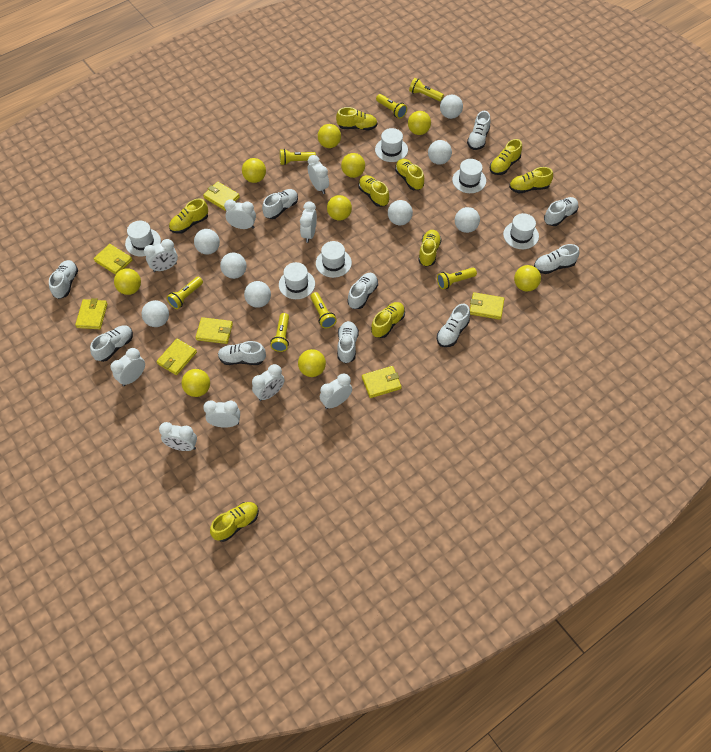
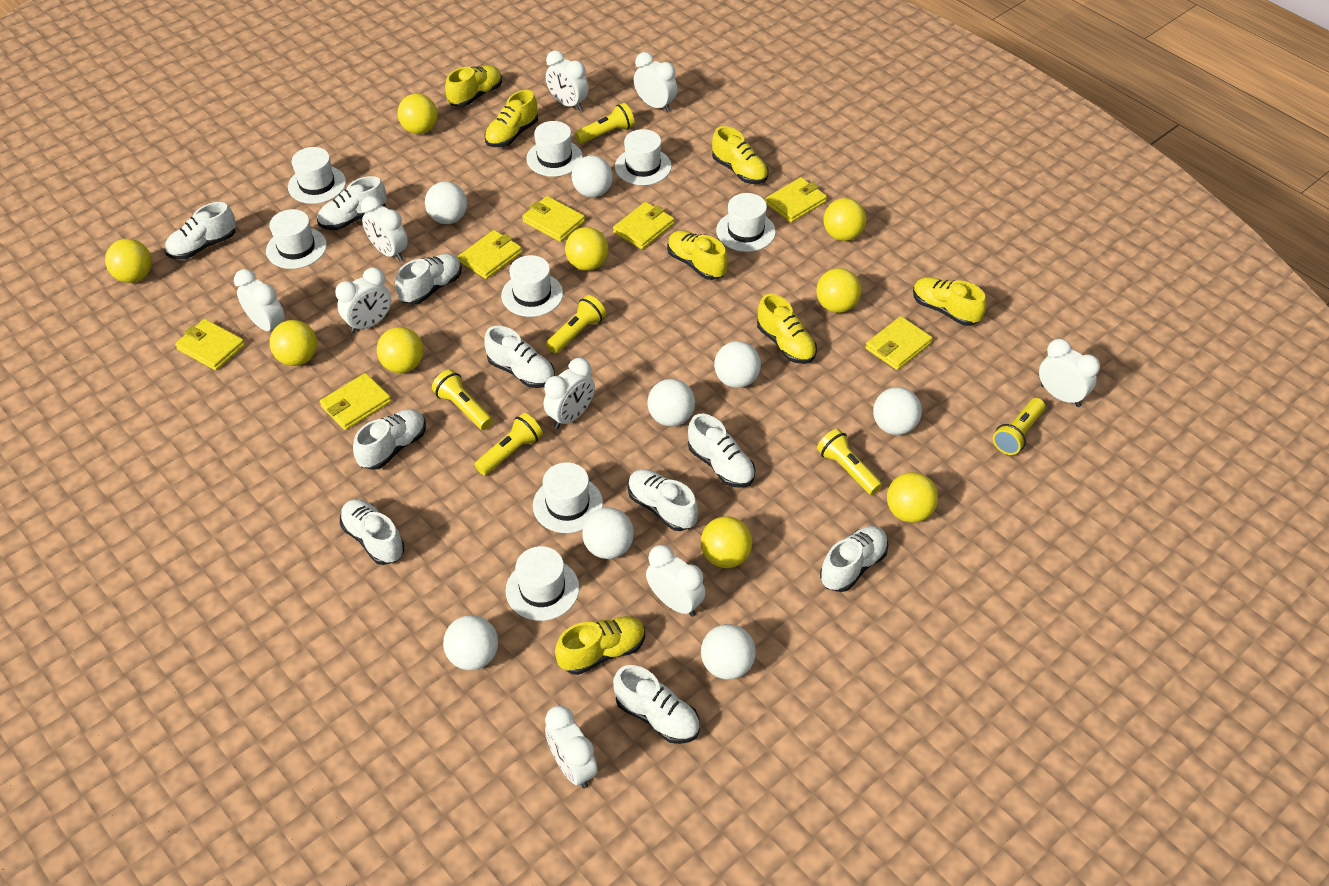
white hat: 6 -> 8
yellow flashlight: 7 -> 6
yellow shoe: 9 -> 7

